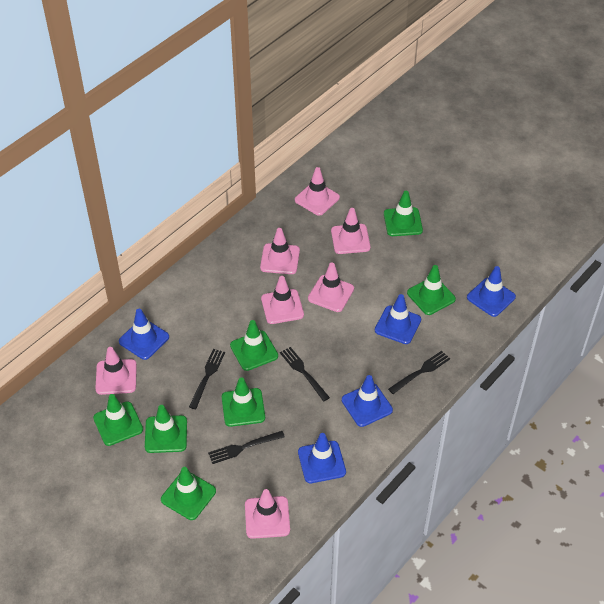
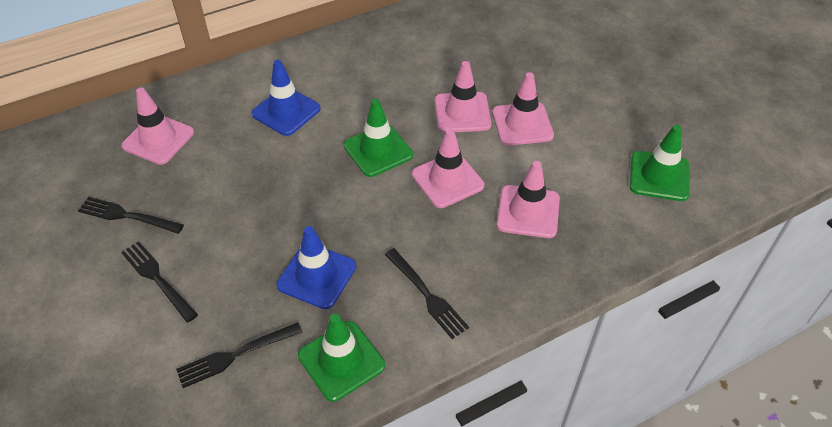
blue traffic cone: 5 -> 2
green traffic cone: 7 -> 3
pink traffic cone: 7 -> 5

